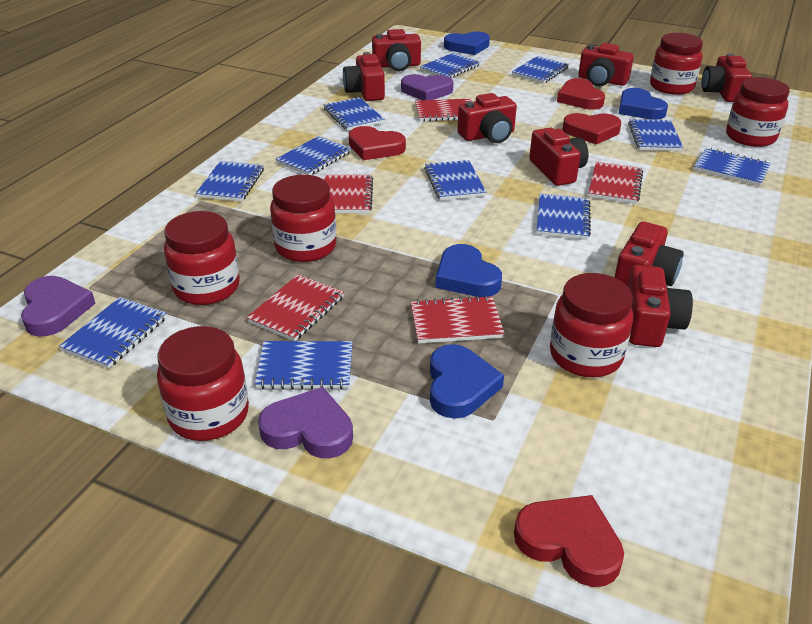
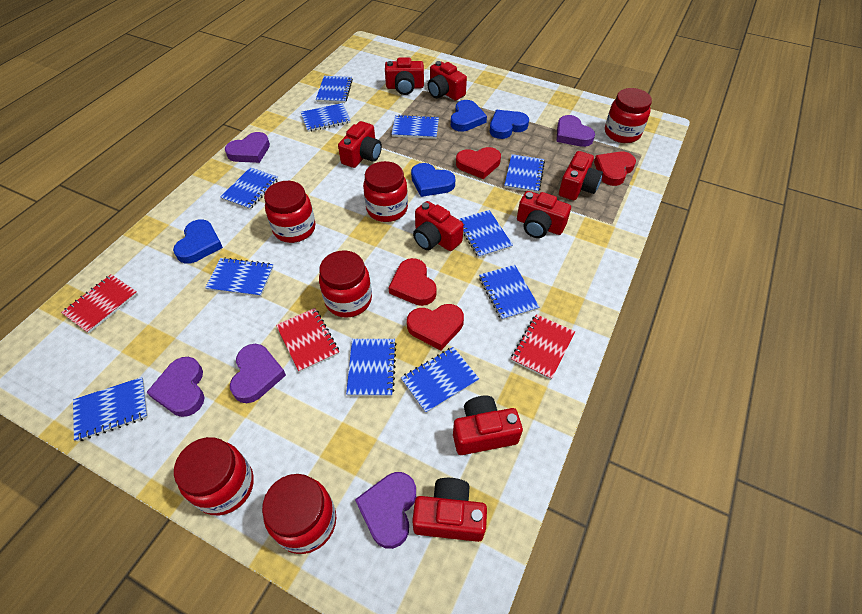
purple heart: 3 -> 5
red notebook: 5 -> 3

